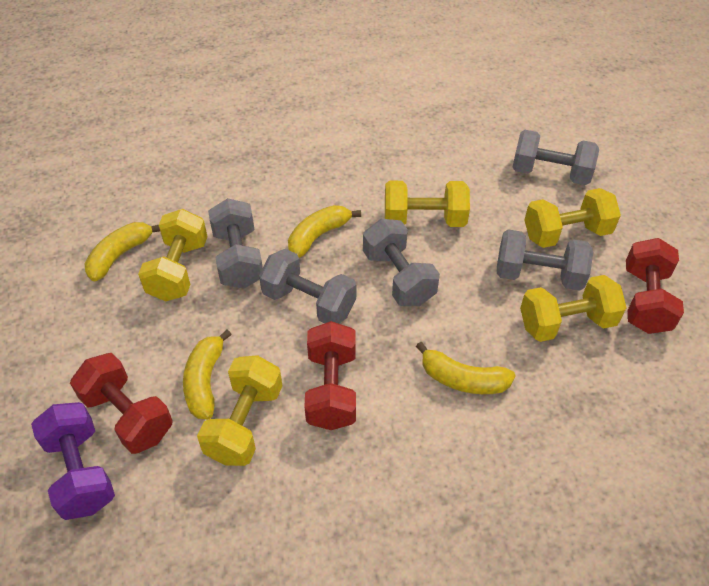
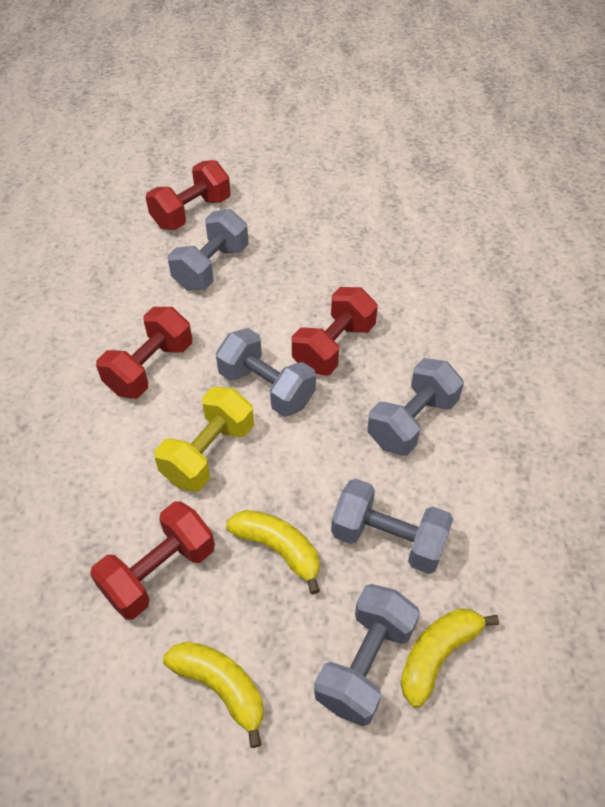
purple dumbbell: 1 -> 0
red dumbbell: 3 -> 4
yellow banana: 4 -> 3
yellow dumbbell: 5 -> 1

